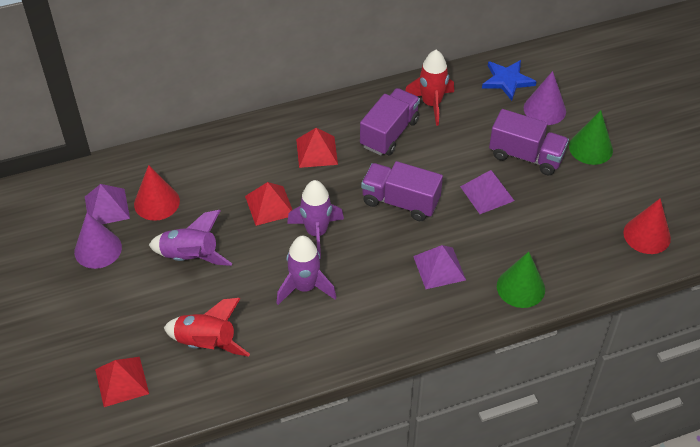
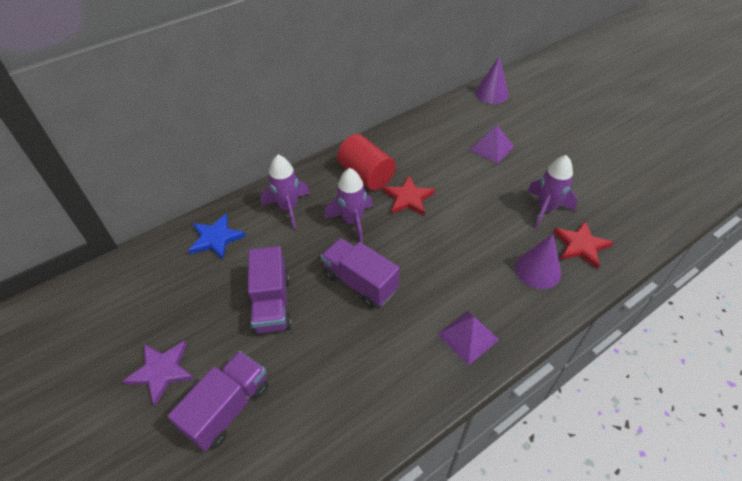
green cone: 2 -> 0
purple pyramid: 3 -> 2
purple star: 0 -> 1
red cone: 2 -> 0
red cylinder: 0 -> 1
red pyramid: 3 -> 0
red rocket: 2 -> 0
red star: 0 -> 2

